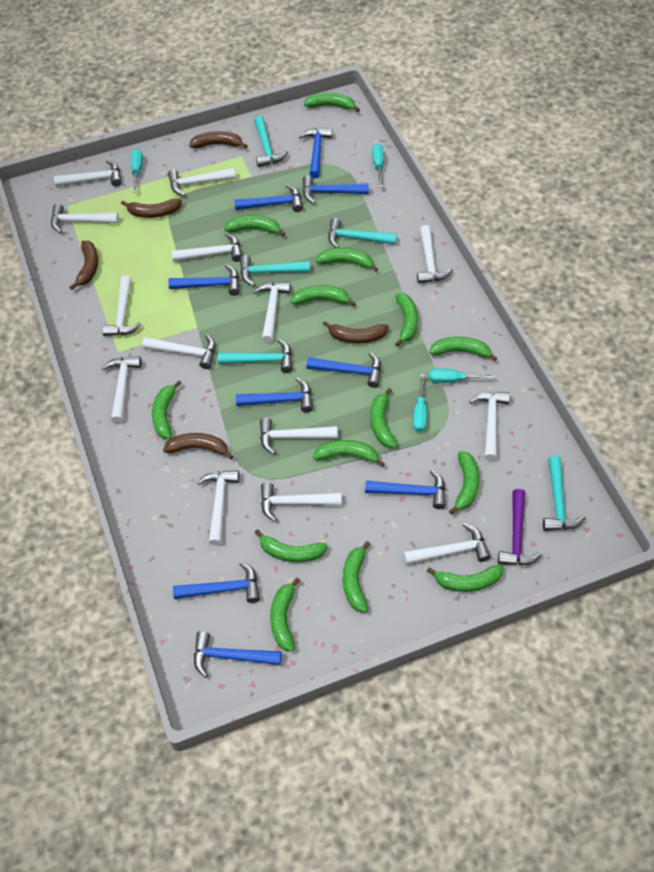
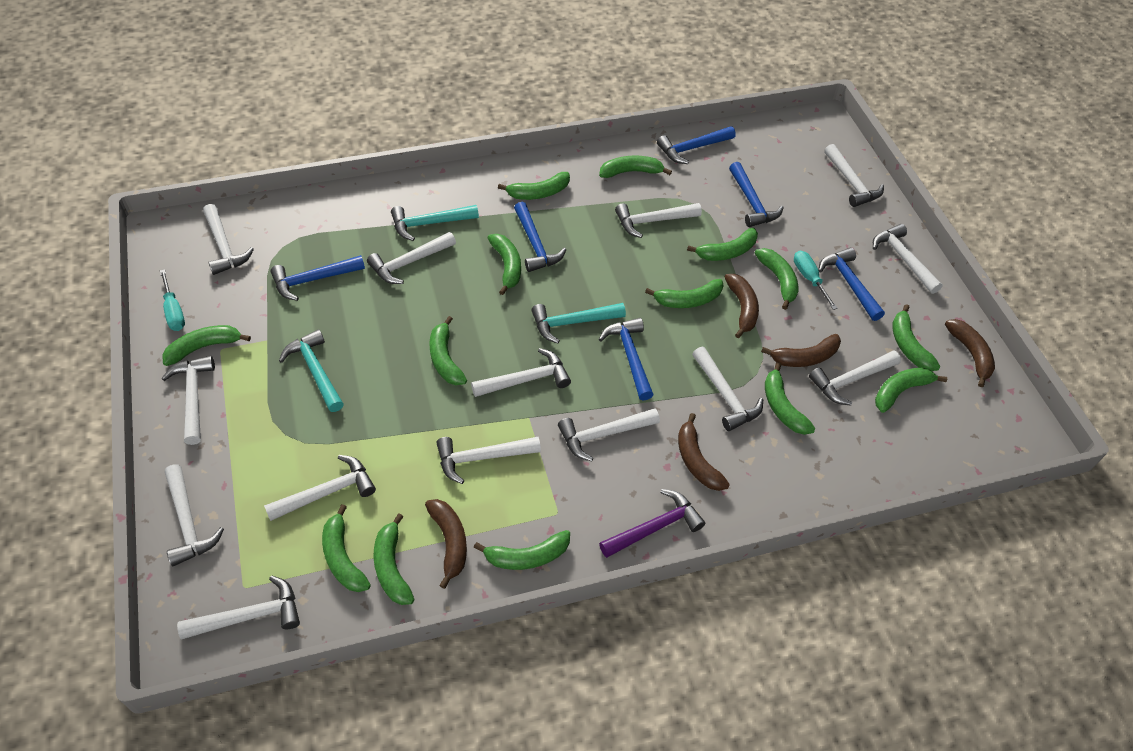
blue hammer: 9 -> 6
turquoise hammer: 5 -> 3
turquoise screwdriver: 4 -> 2

